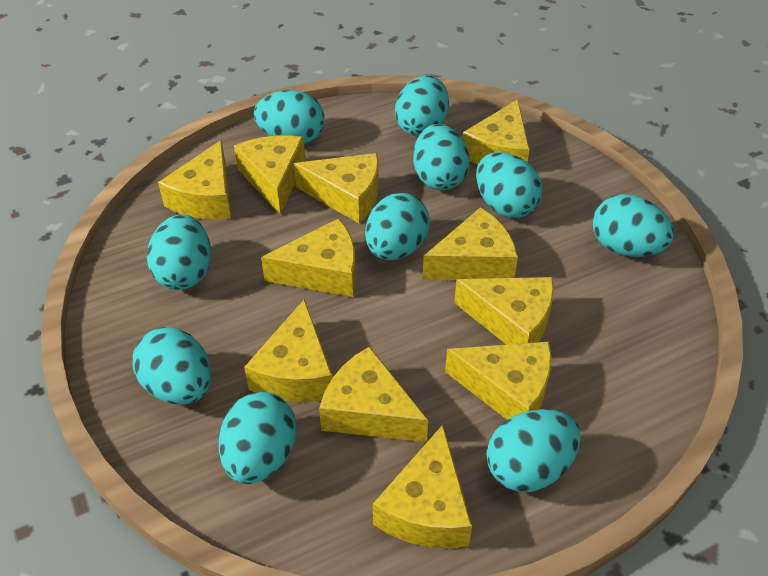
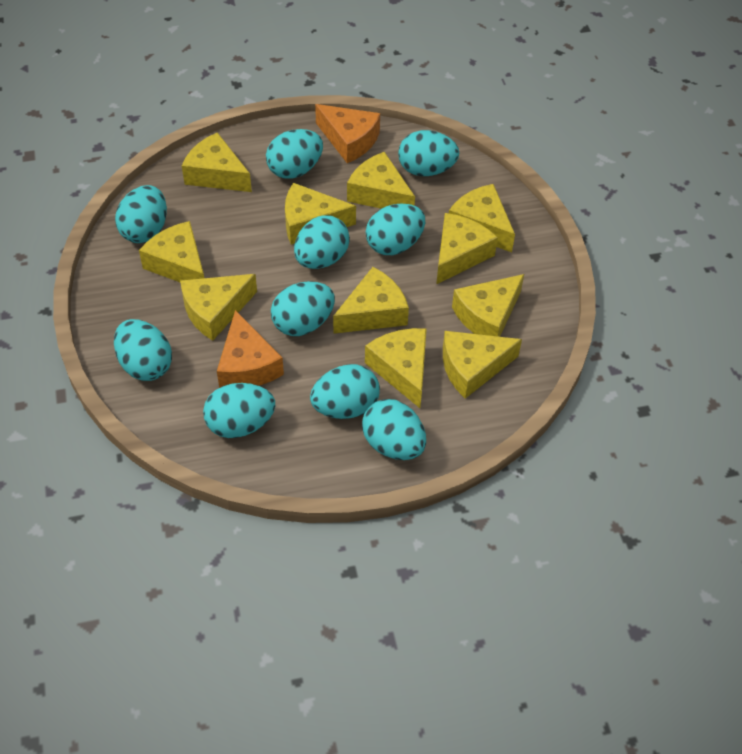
orange cheese: 0 -> 2

